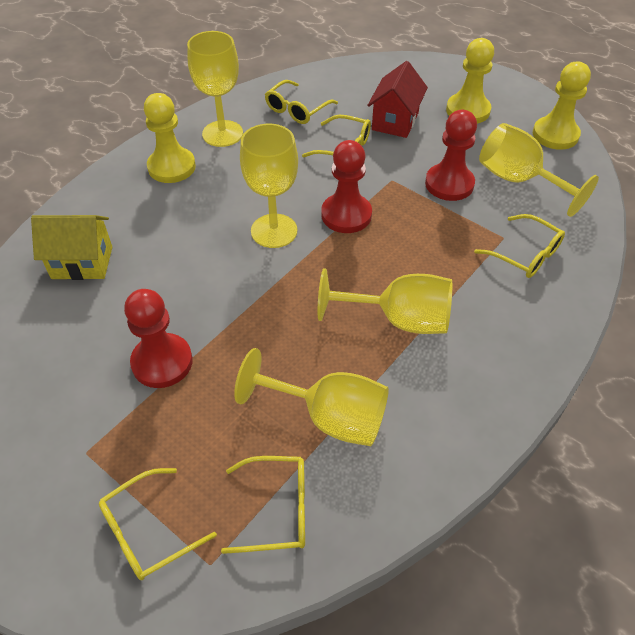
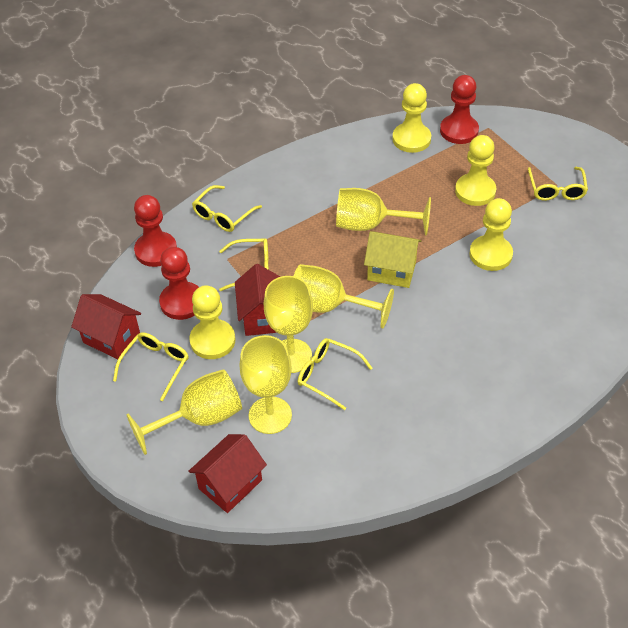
red house: 1 -> 3
yellow pawn: 3 -> 4

